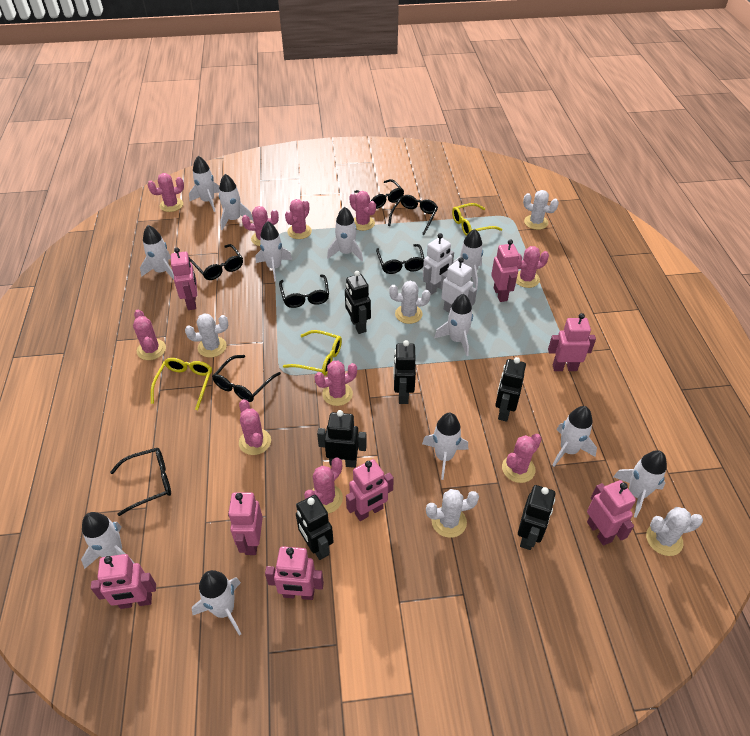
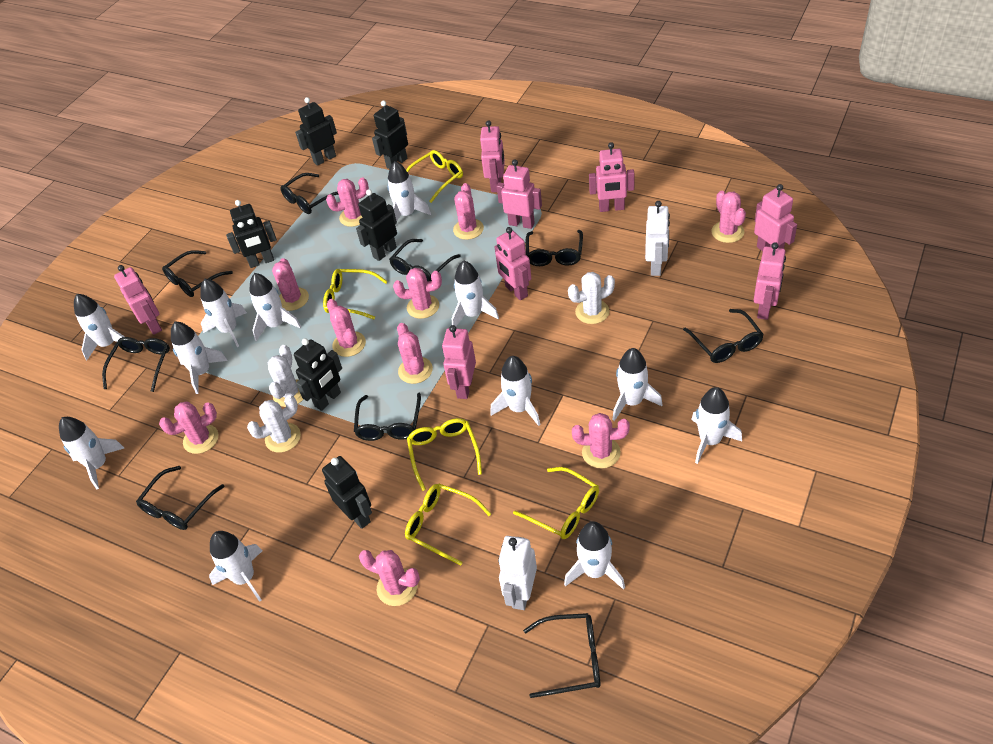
black glasses: 7 -> 9
white cactus: 5 -> 3
yellow glasses: 3 -> 5

